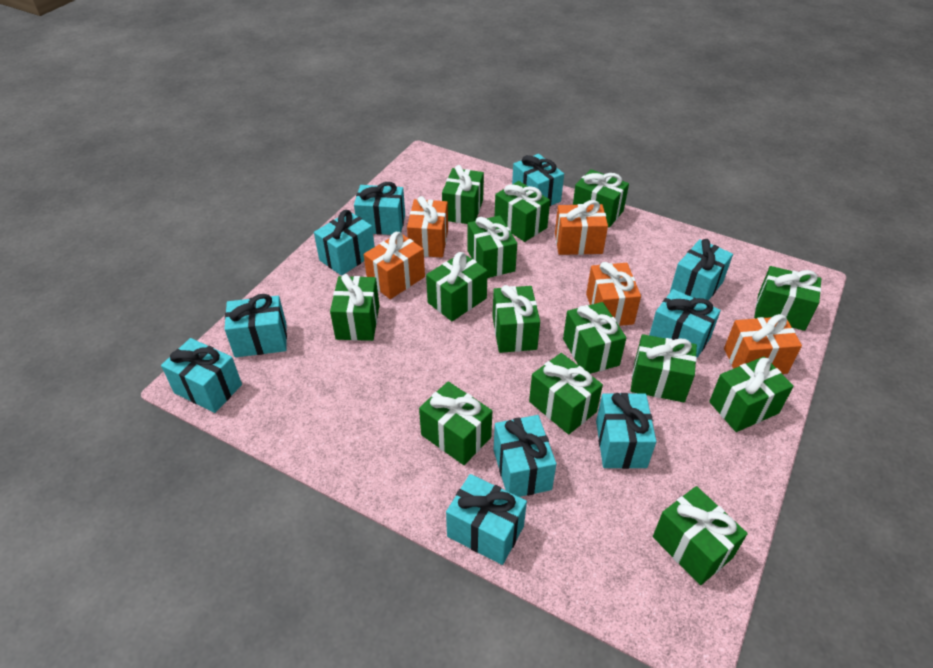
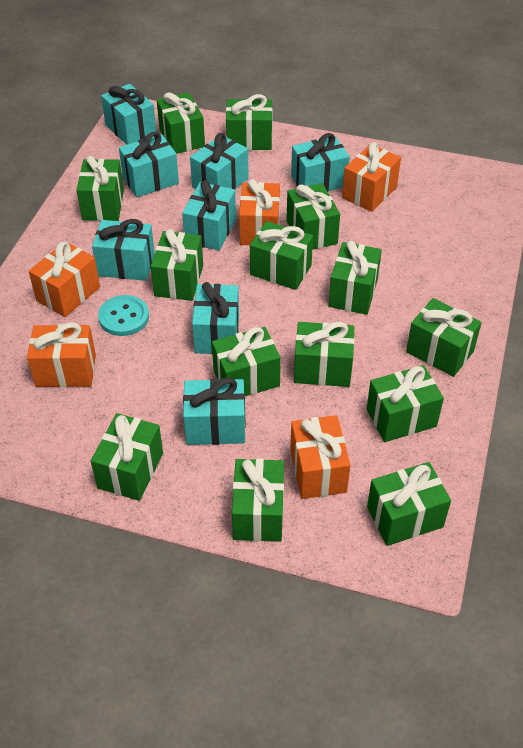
turquoise button: 0 -> 1
turquoise gift: 10 -> 8

